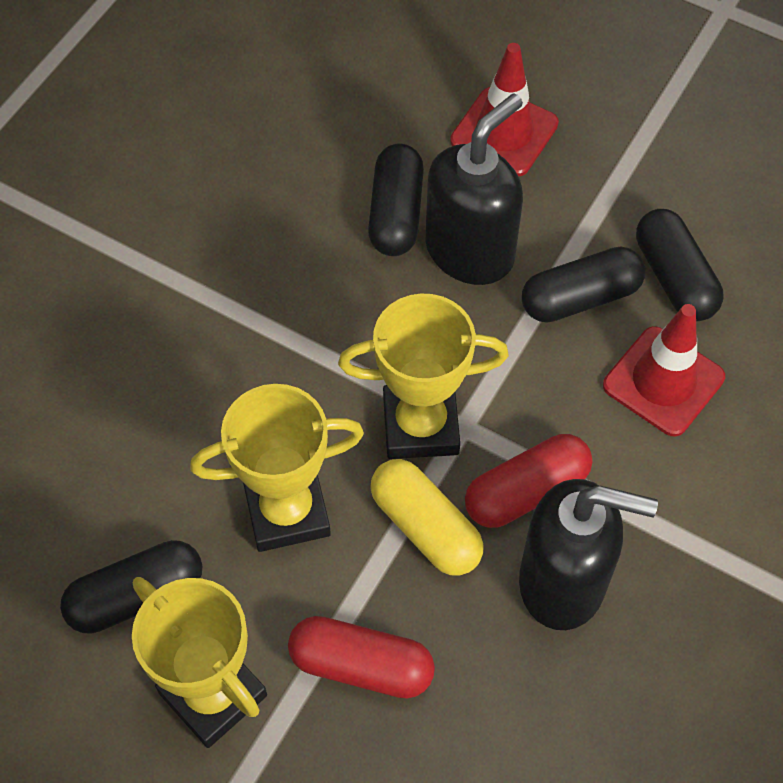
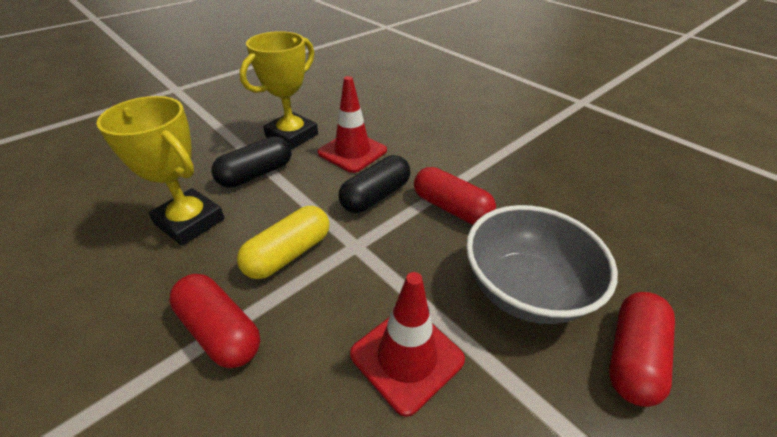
black capsule: 4 -> 2
black soap dispenser: 2 -> 0
grey bowl: 0 -> 1
red capsule: 2 -> 3
yellow trophy: 3 -> 2

